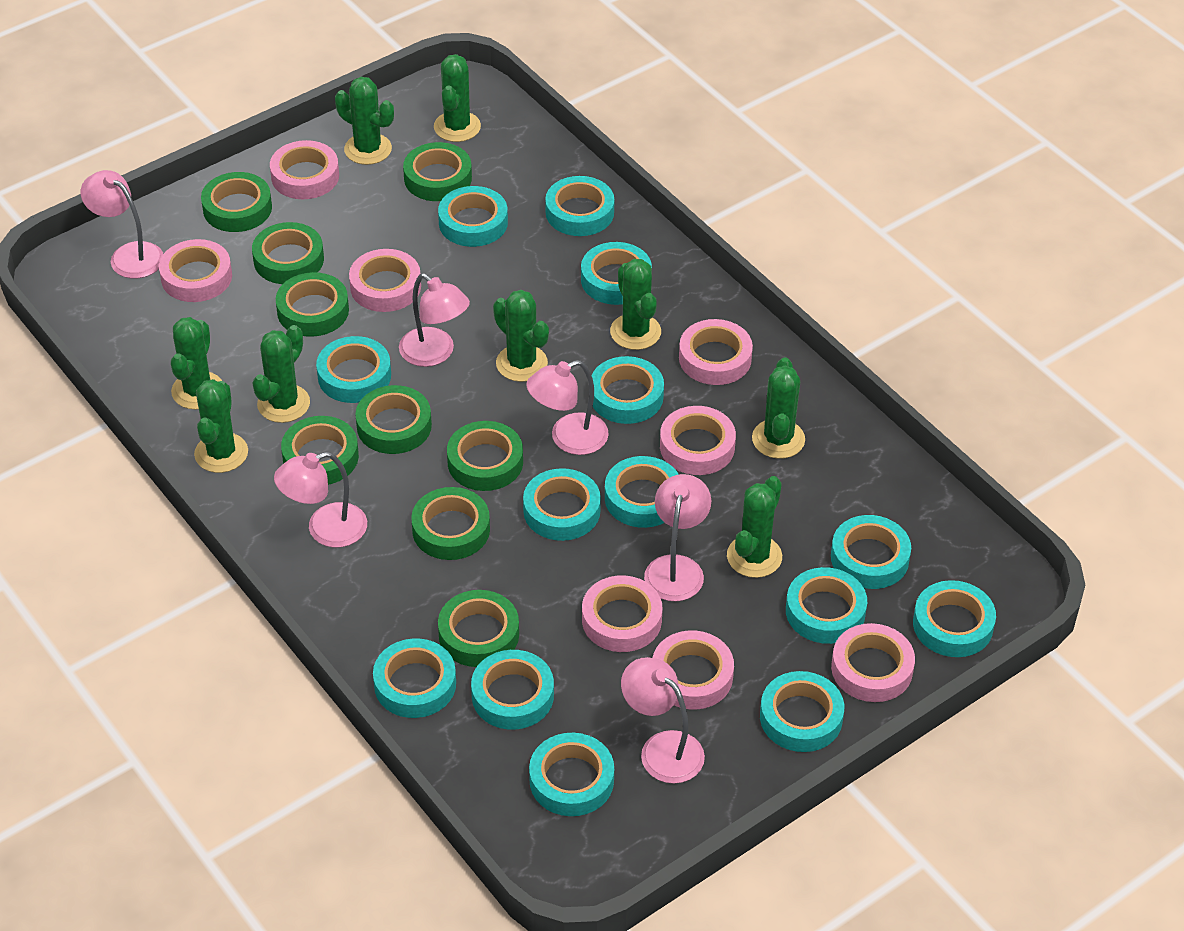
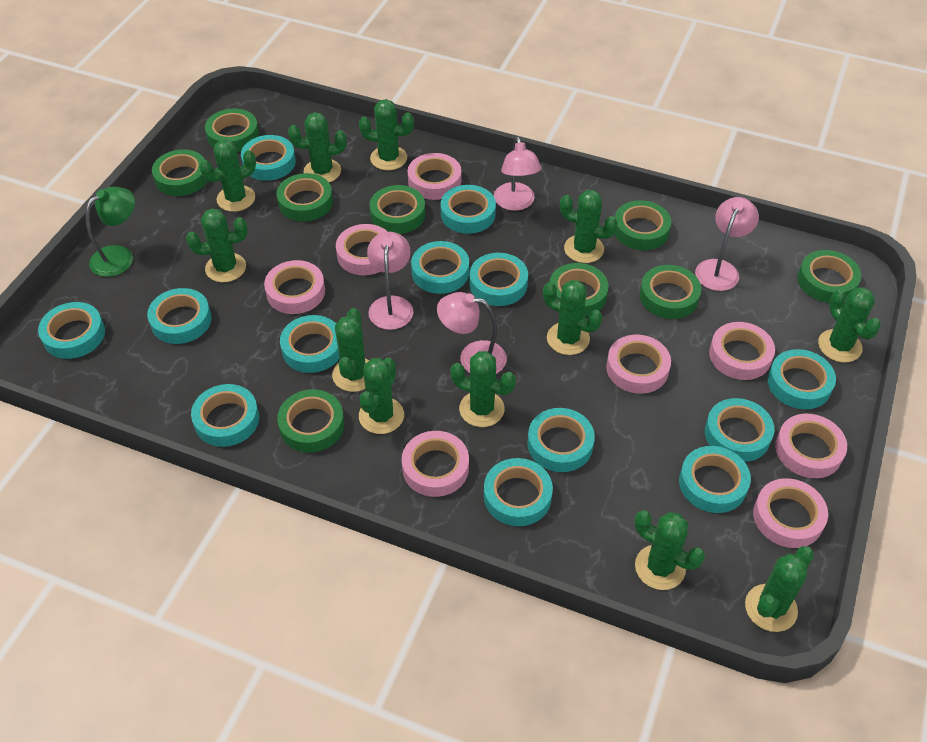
green cactus: 9 -> 12
green lamp: 0 -> 1
pink lamp: 6 -> 4
turquoise tape: 14 -> 13

